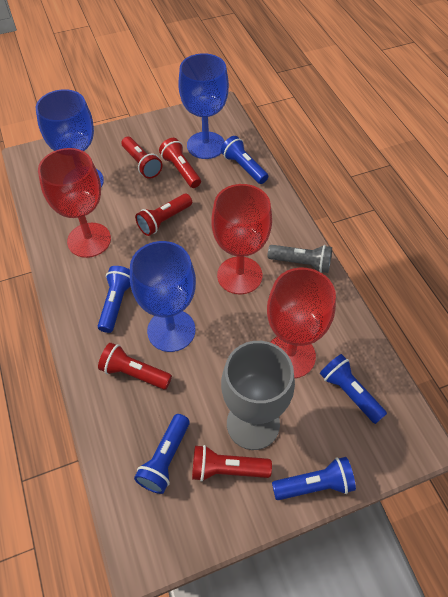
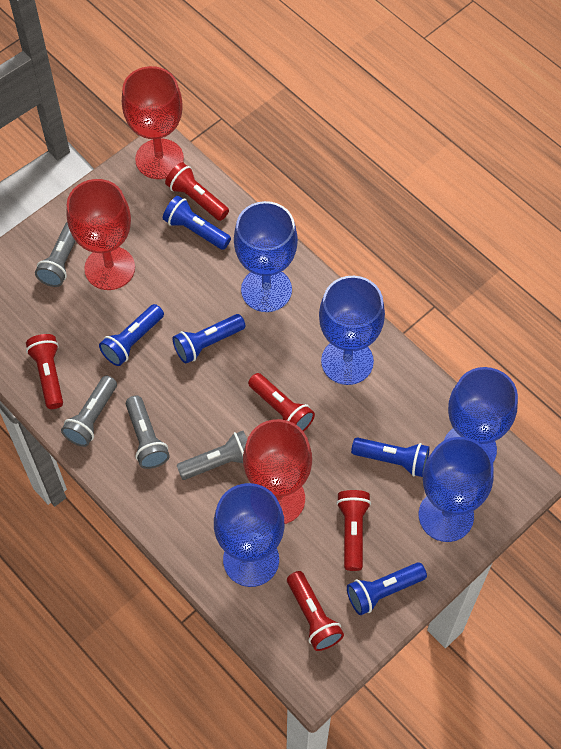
blue goblet: 3 -> 5
grey flashlight: 1 -> 4
grey goblet: 1 -> 0

